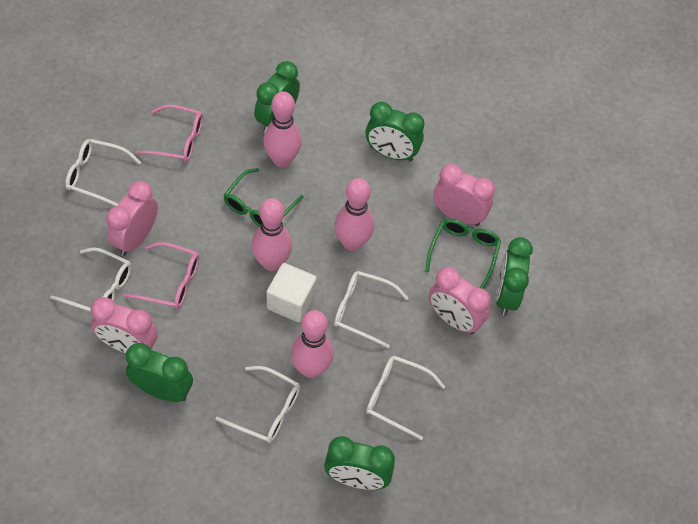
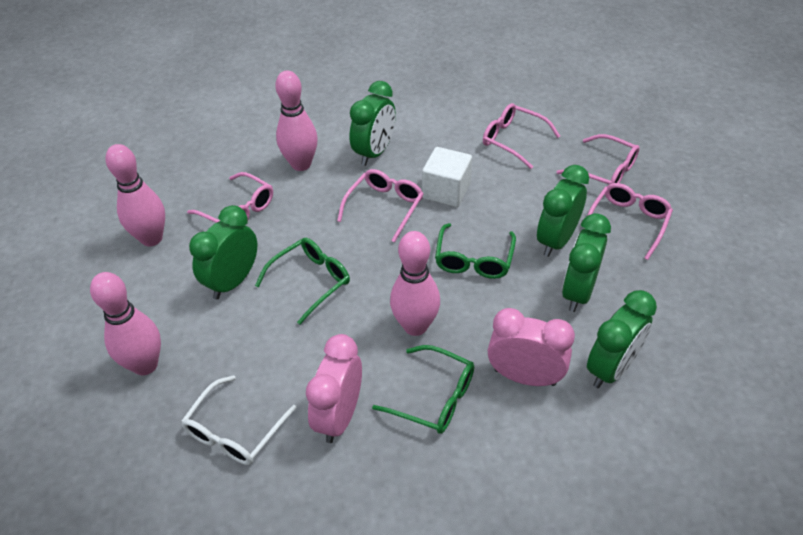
green glasses: 2 -> 3
pink clock: 4 -> 2
pink glasses: 2 -> 5
white glasses: 5 -> 1

